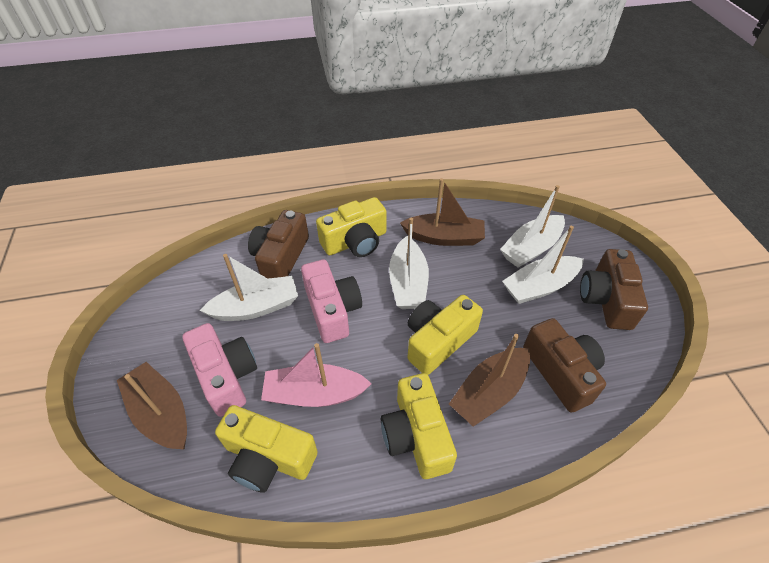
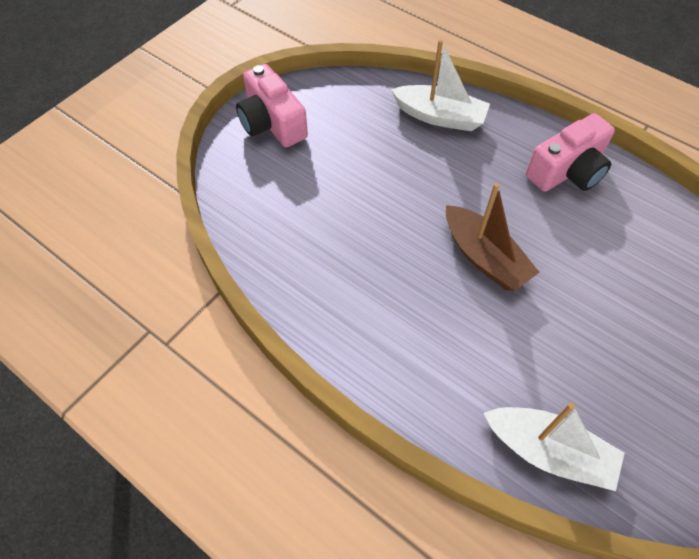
brown boat: 3 -> 1
brown camera: 3 -> 0
pink boat: 1 -> 0
white boat: 4 -> 2
yellow camera: 4 -> 0

